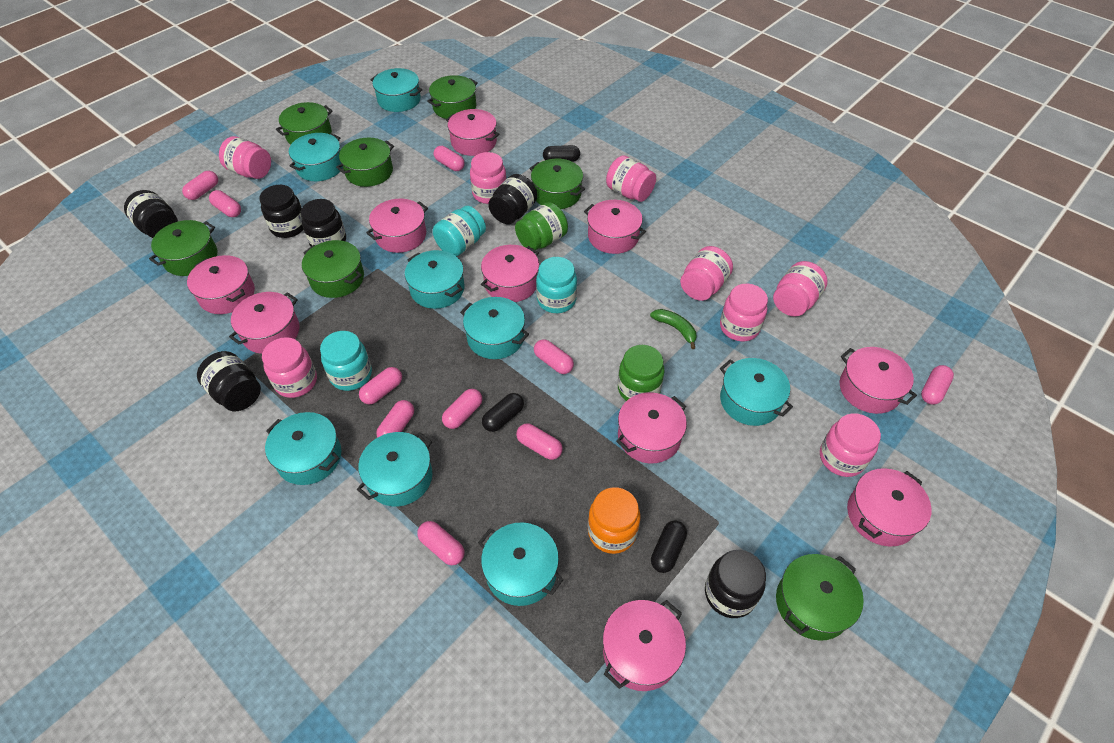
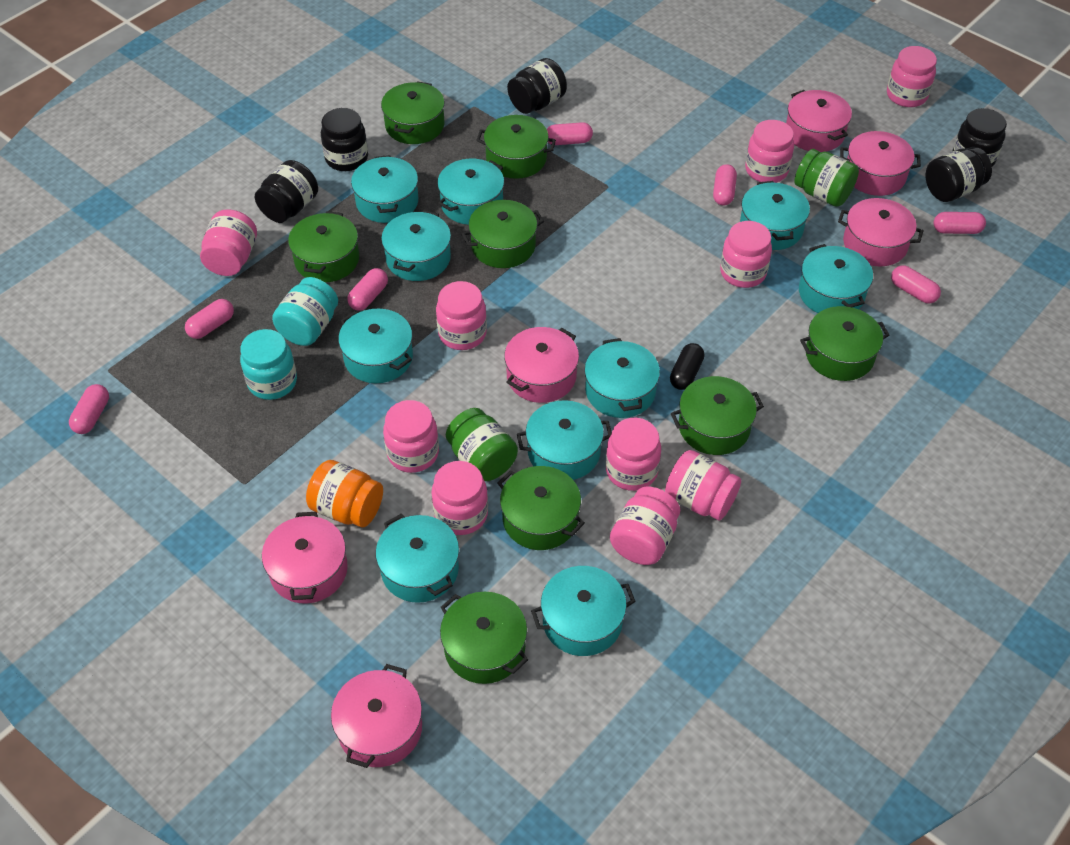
black capsule: 3 -> 1
black jar: 6 -> 5
green banana: 1 -> 0
green pot: 7 -> 8
pink capsule: 10 -> 7
pink jar: 8 -> 10
pink pot: 10 -> 6
turquoise jar: 3 -> 2
turquoise pot: 8 -> 10

